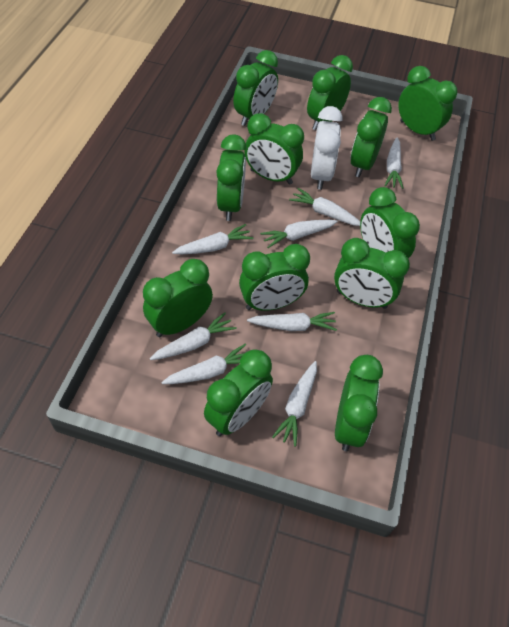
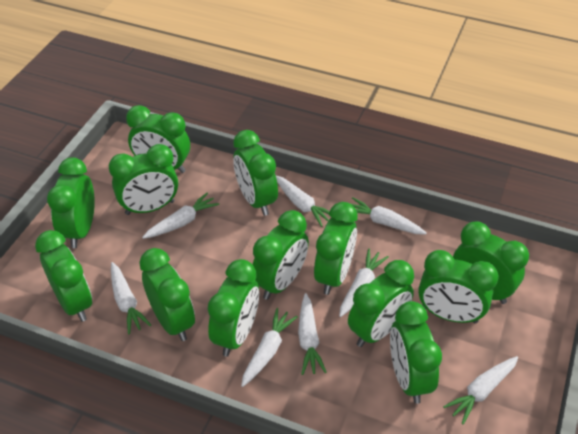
green clock: 12 -> 13
white clock: 1 -> 0

